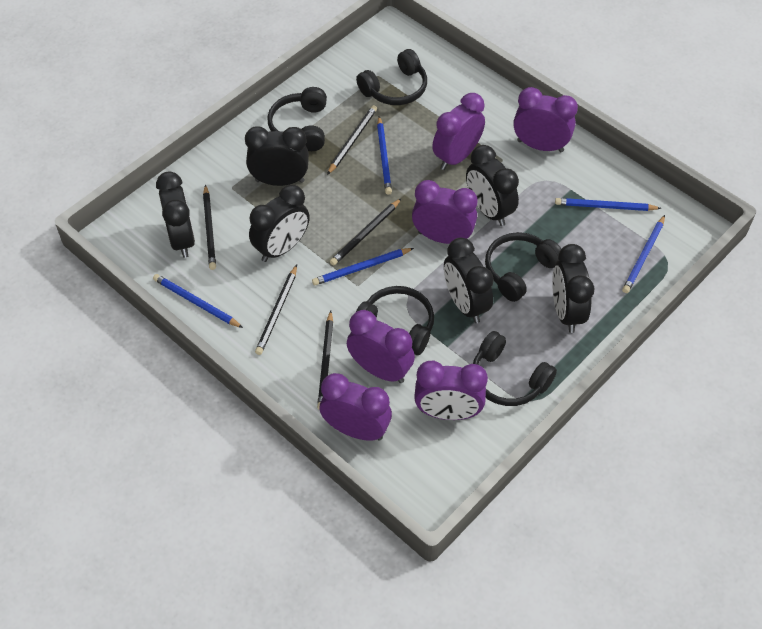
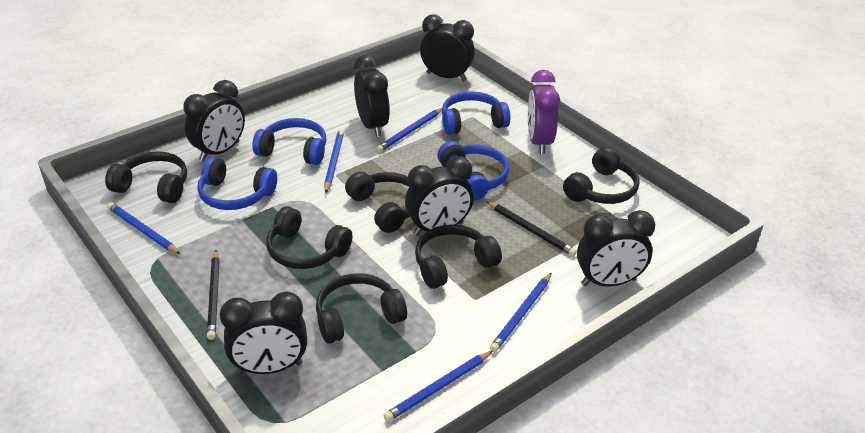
black headphones: 5 -> 6
black pencil: 5 -> 2
blue headphones: 0 -> 4
purple clock: 6 -> 1

